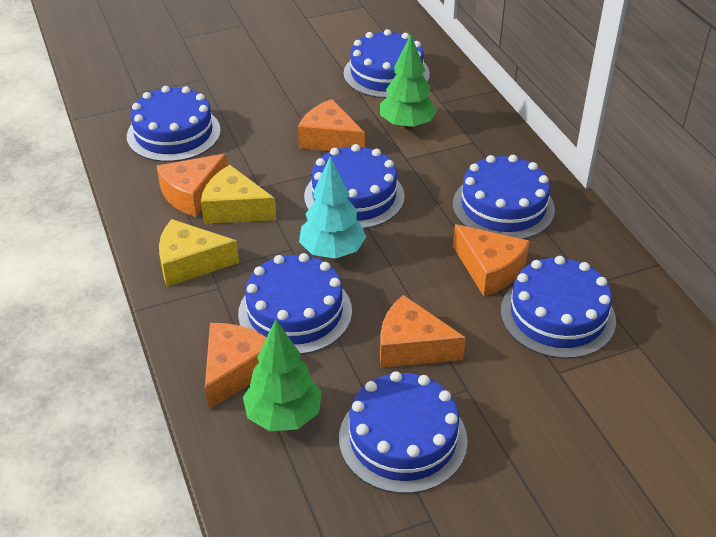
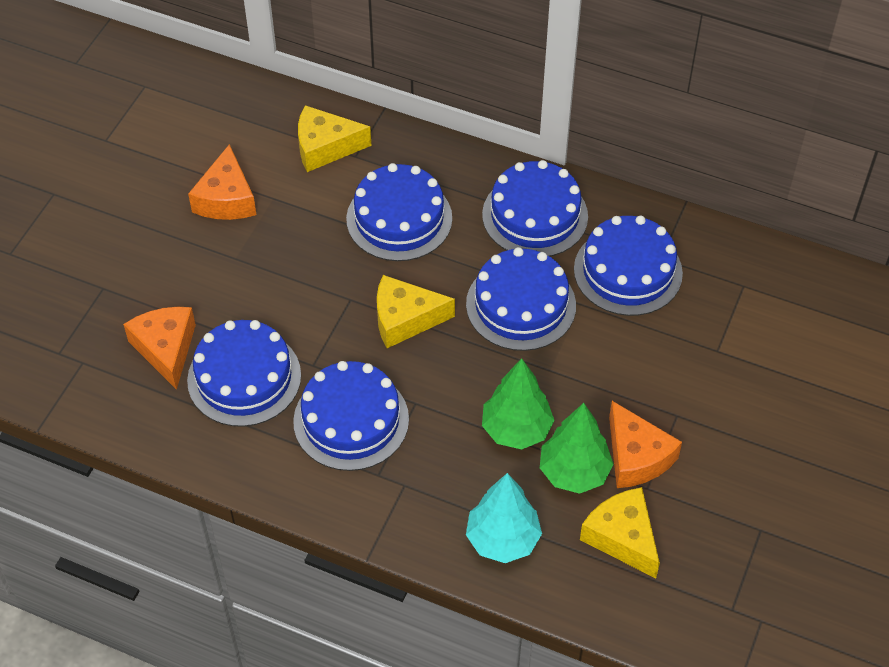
blue cake: 7 -> 6
orange cheese: 5 -> 3
yellow cheese: 2 -> 3

